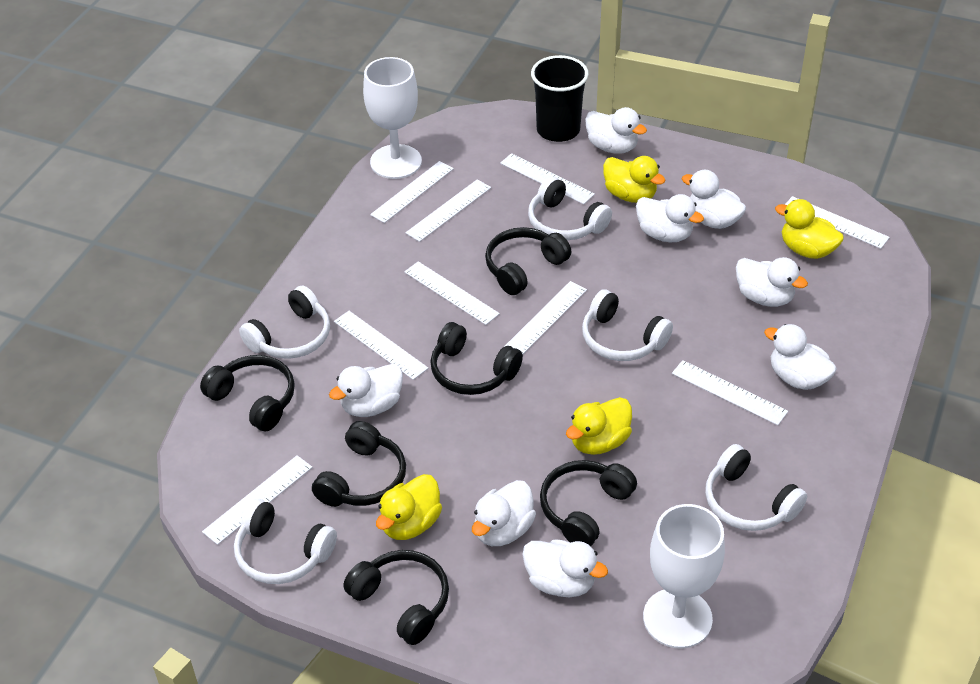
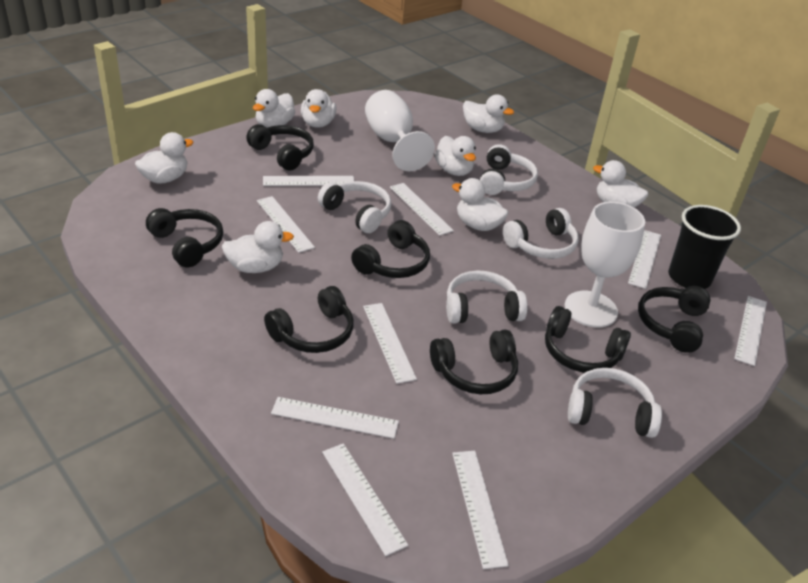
black headphones: 6 -> 7
yellow duck: 4 -> 0

